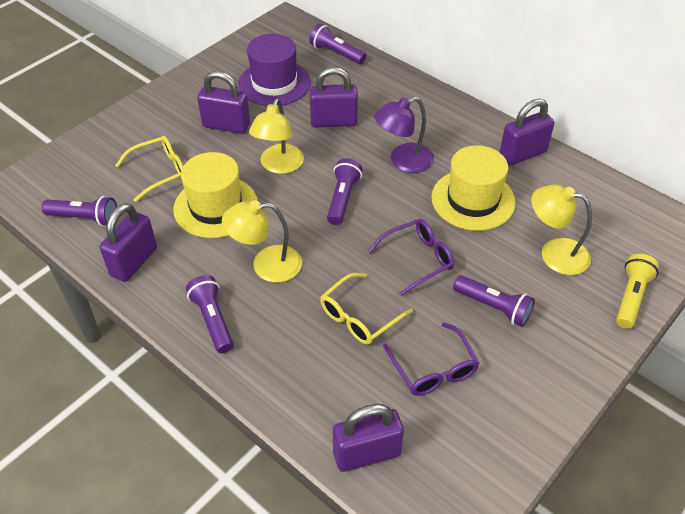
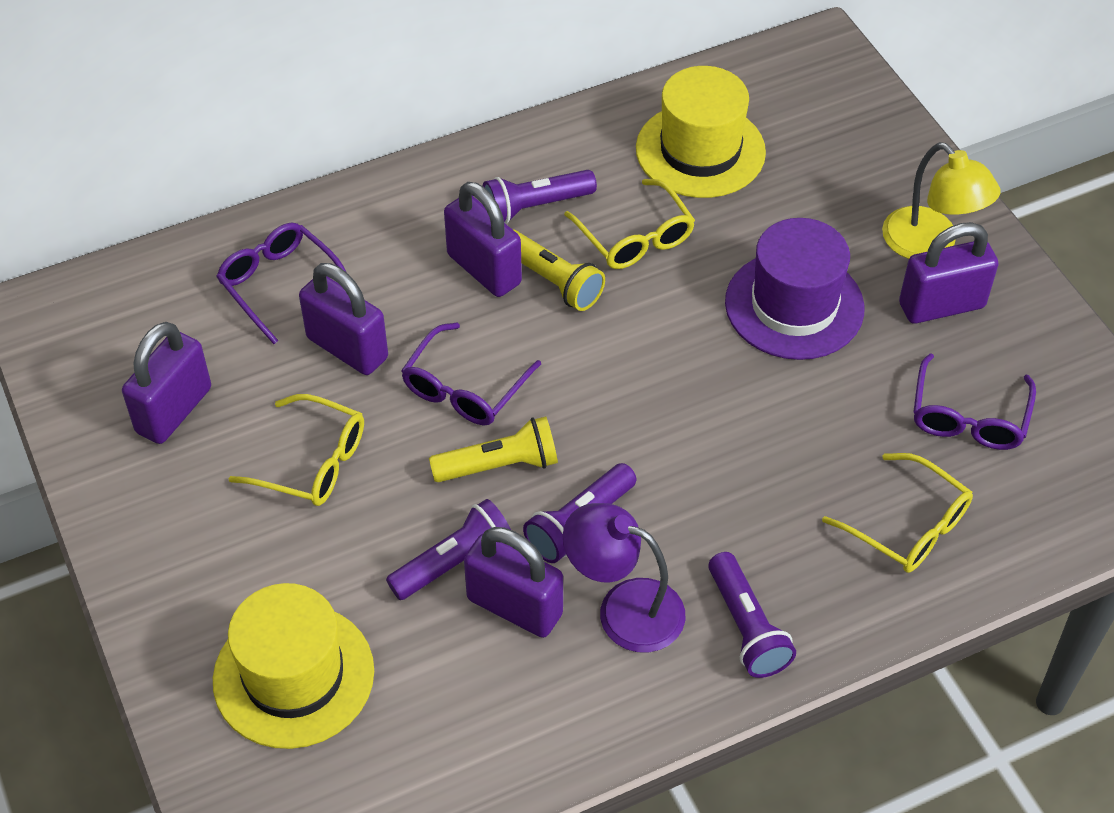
purple flashlight: 5 -> 4
purple glasses: 2 -> 3
yellow flashlight: 1 -> 2
yellow glasses: 2 -> 3
yellow lamp: 3 -> 1

